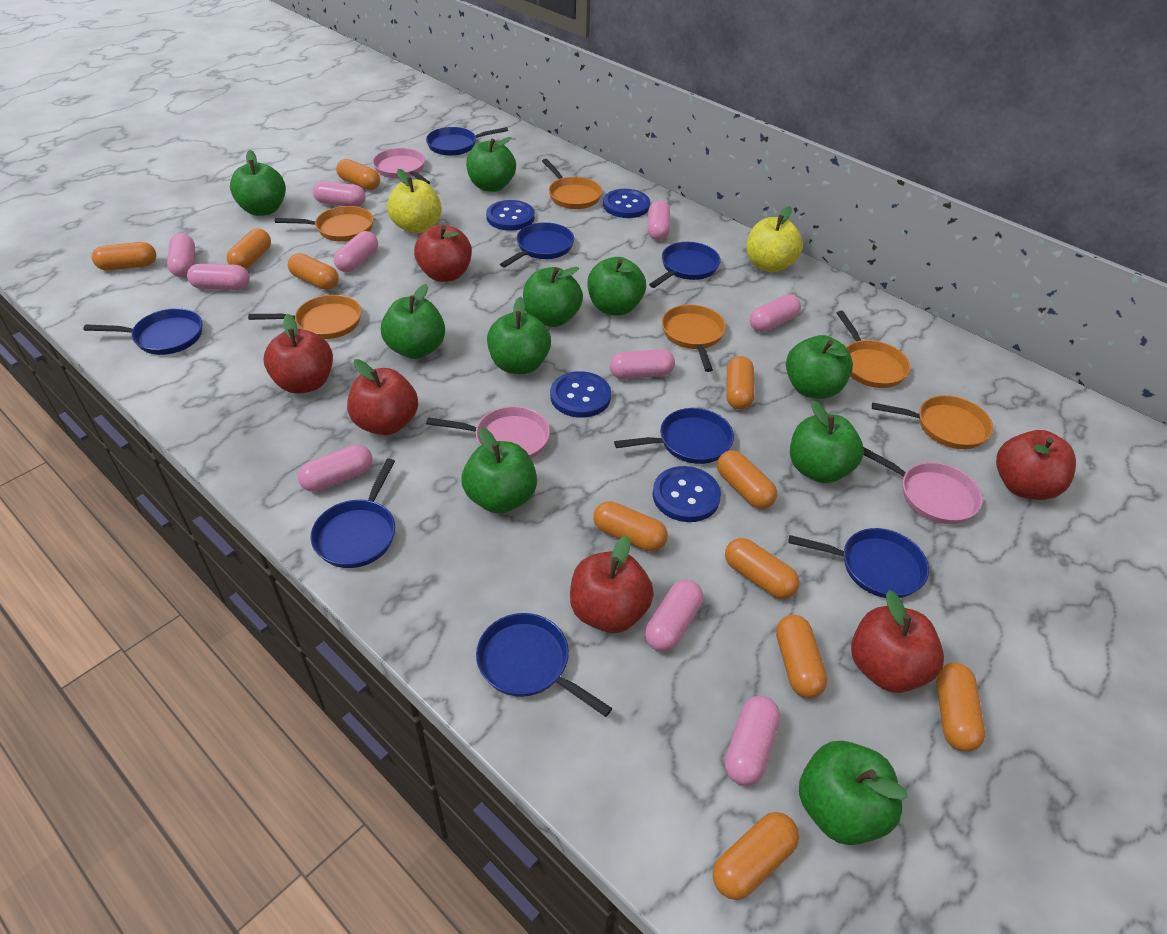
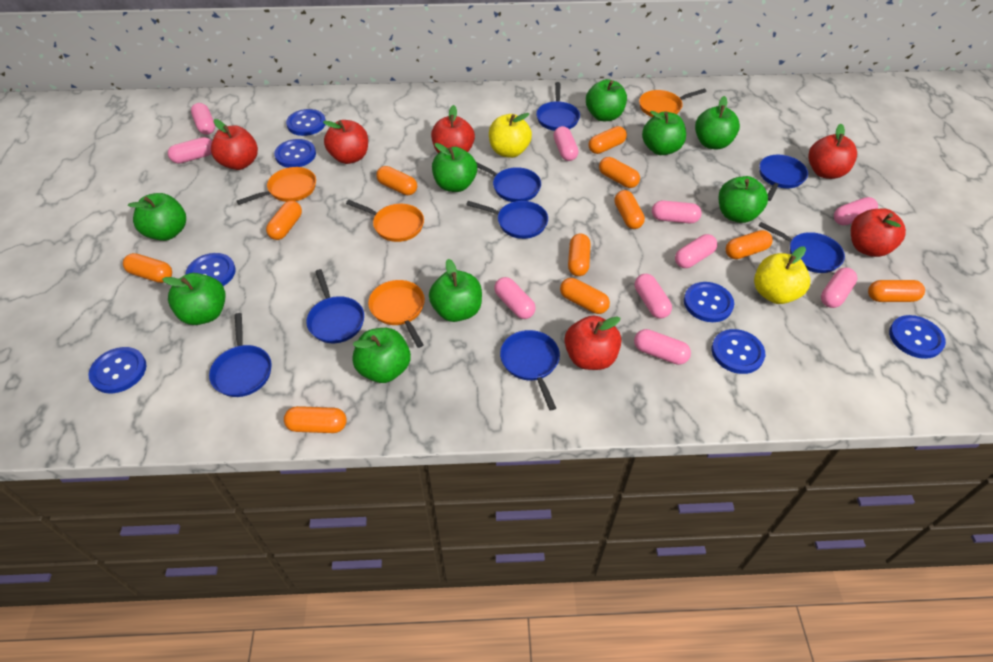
blue button: 4 -> 7
green apple: 10 -> 9
orange pan: 6 -> 4
pink pan: 3 -> 0

